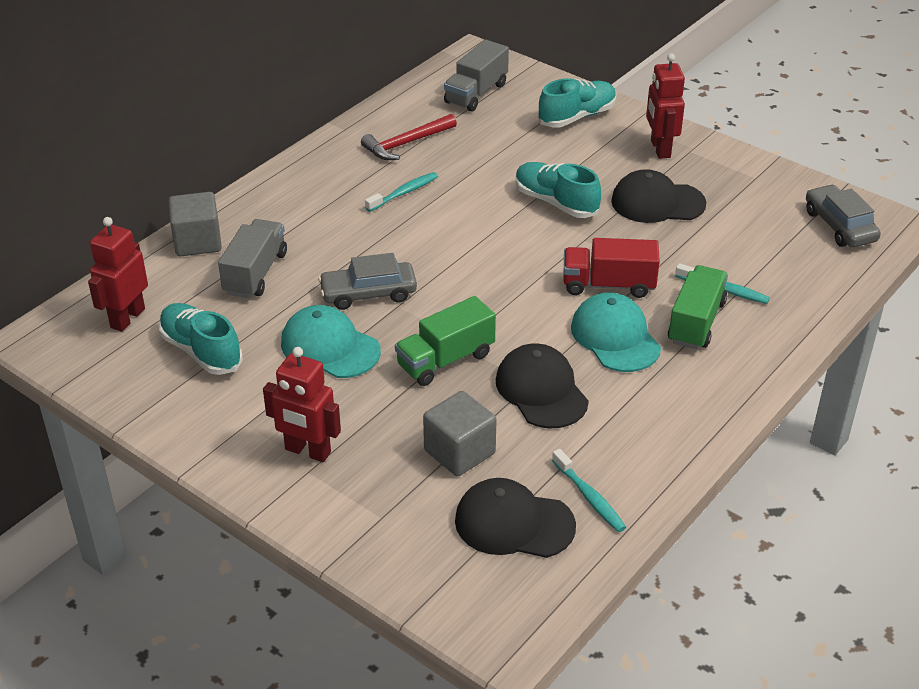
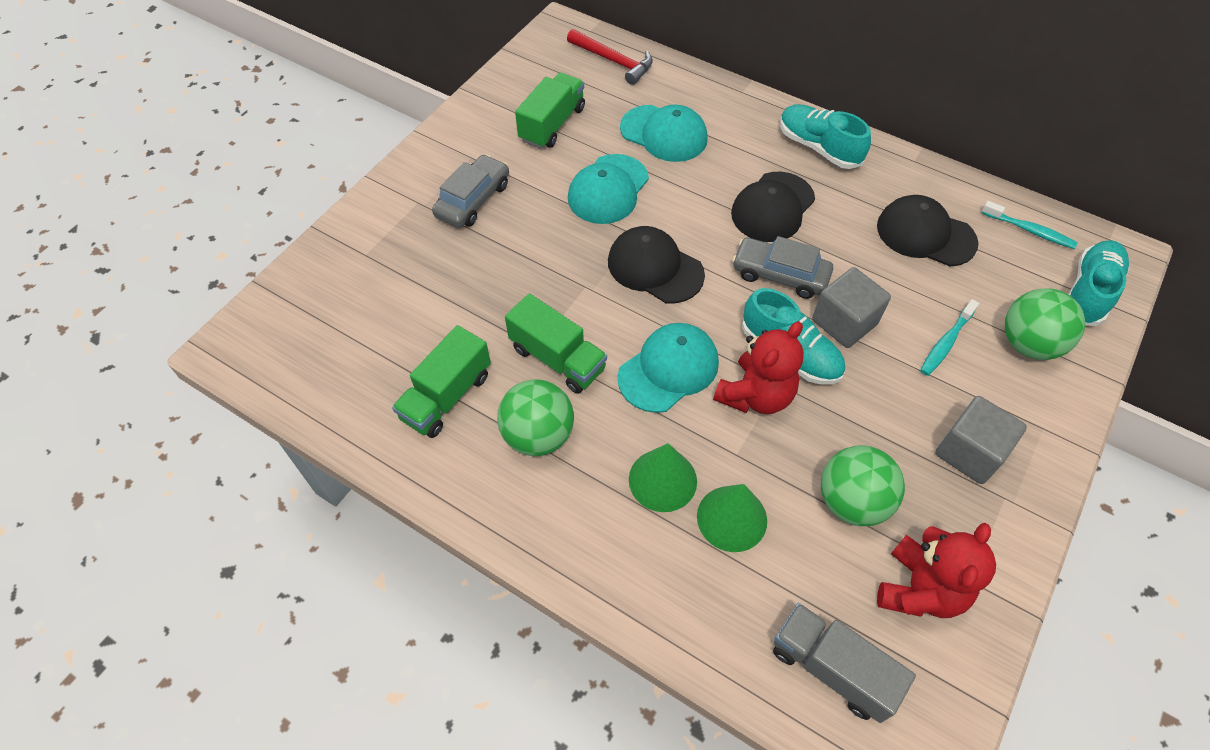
green ball: 0 -> 3
green cone: 0 -> 2
green truck: 2 -> 3
grey truck: 2 -> 1
red robot: 3 -> 0
red teddy bear: 0 -> 2
red truck: 1 -> 0
turquoise cap: 2 -> 3
turquoise toothbrush: 3 -> 2

